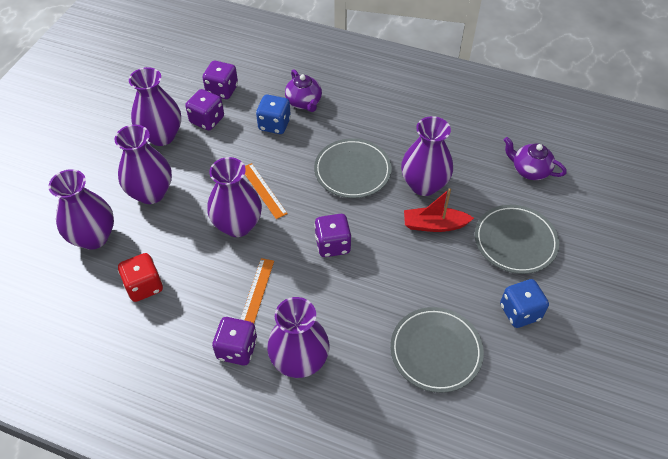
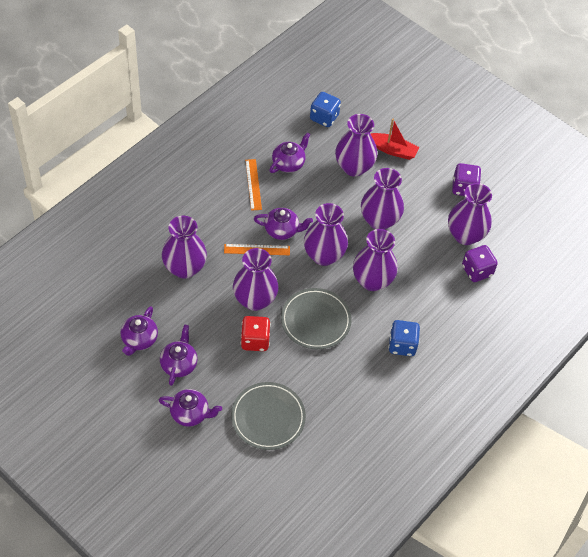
grey plate: 3 -> 2
purple dice: 4 -> 2
purple teapot: 2 -> 5
purple vase: 6 -> 7

